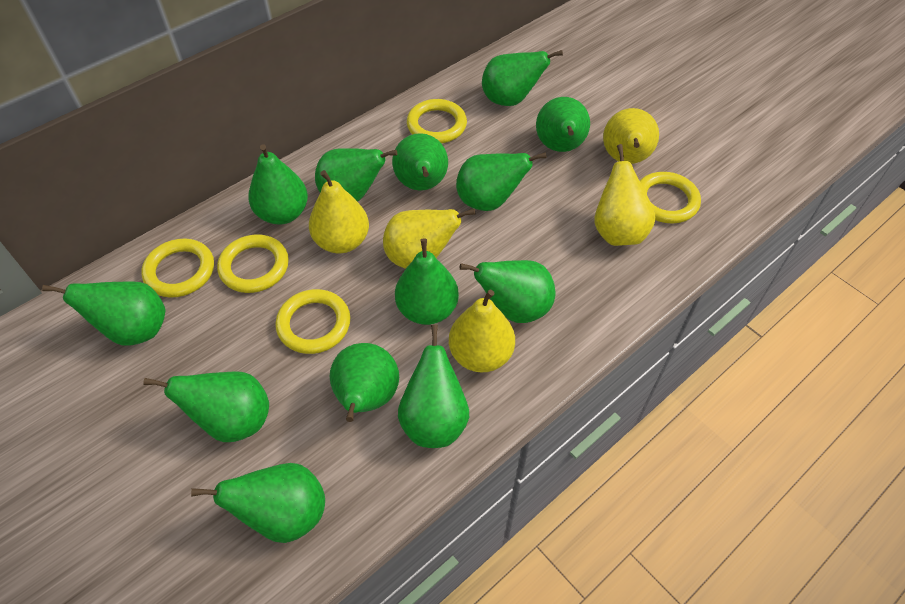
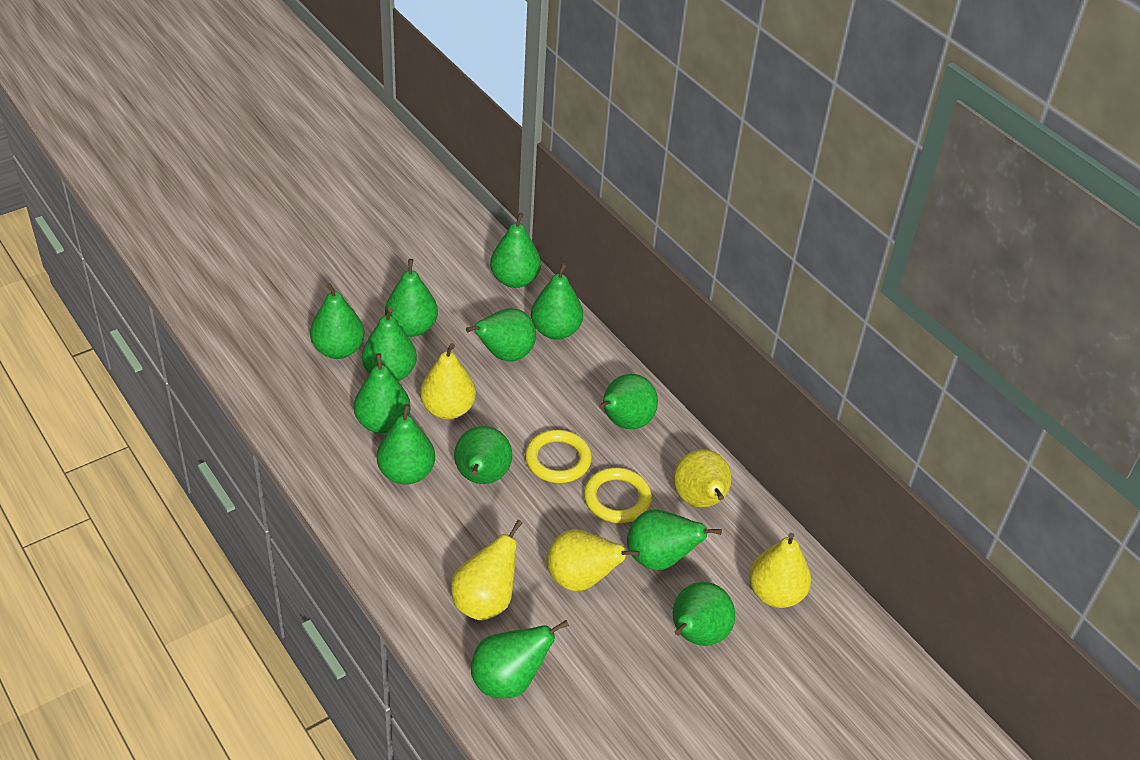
yellow ring: 5 -> 2

